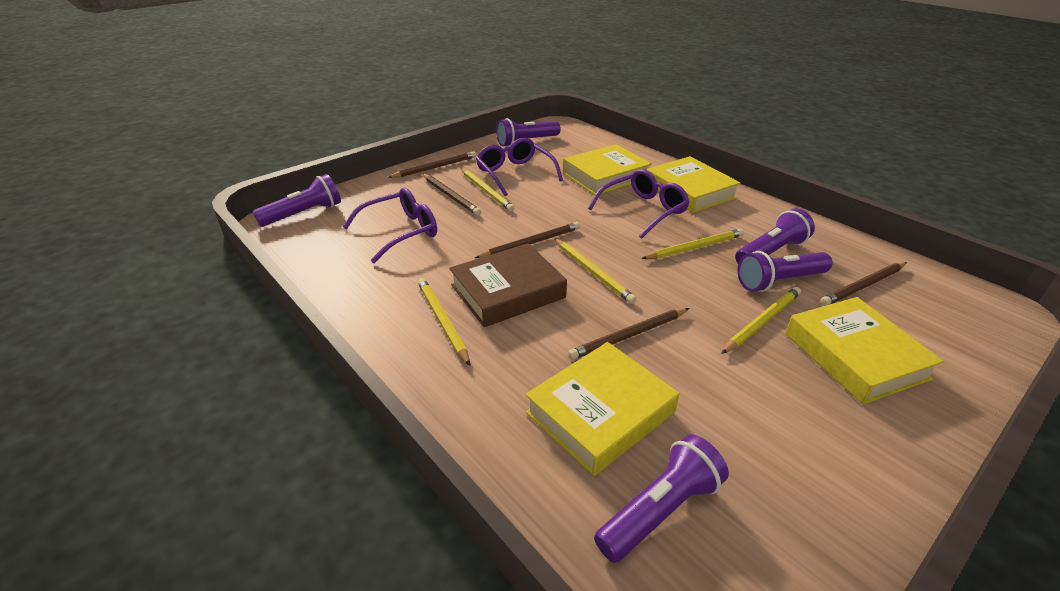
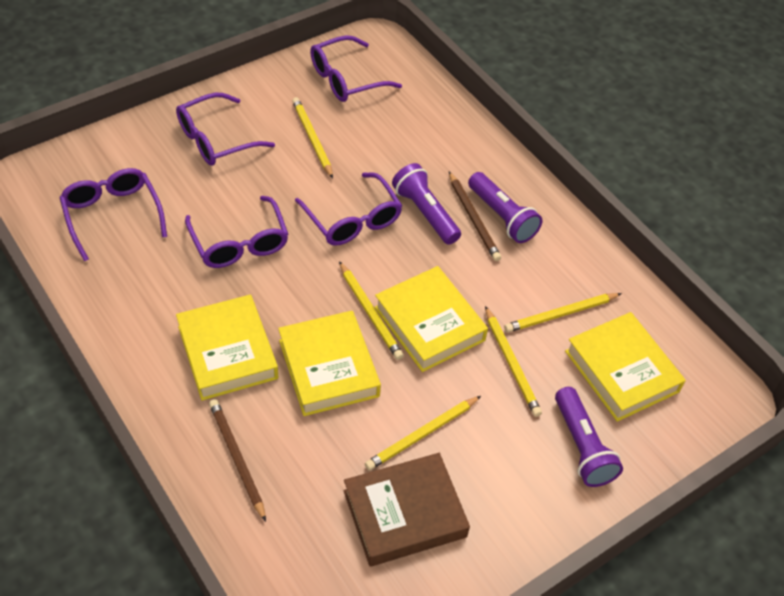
brown pencil: 5 -> 2
purple flashlight: 5 -> 3
purple glasses: 3 -> 5

